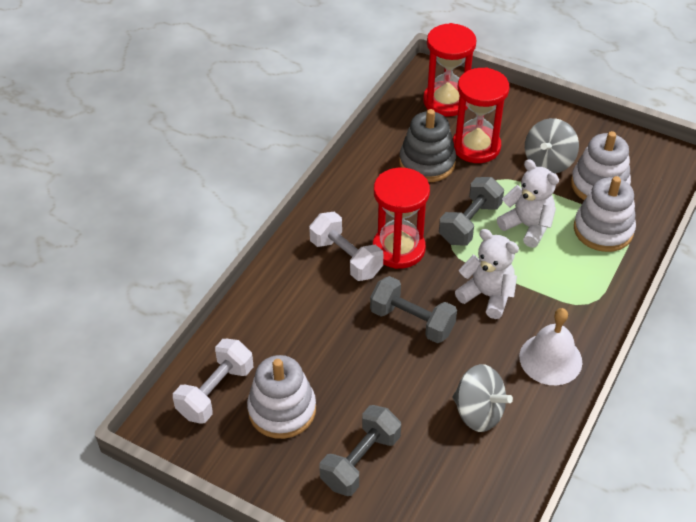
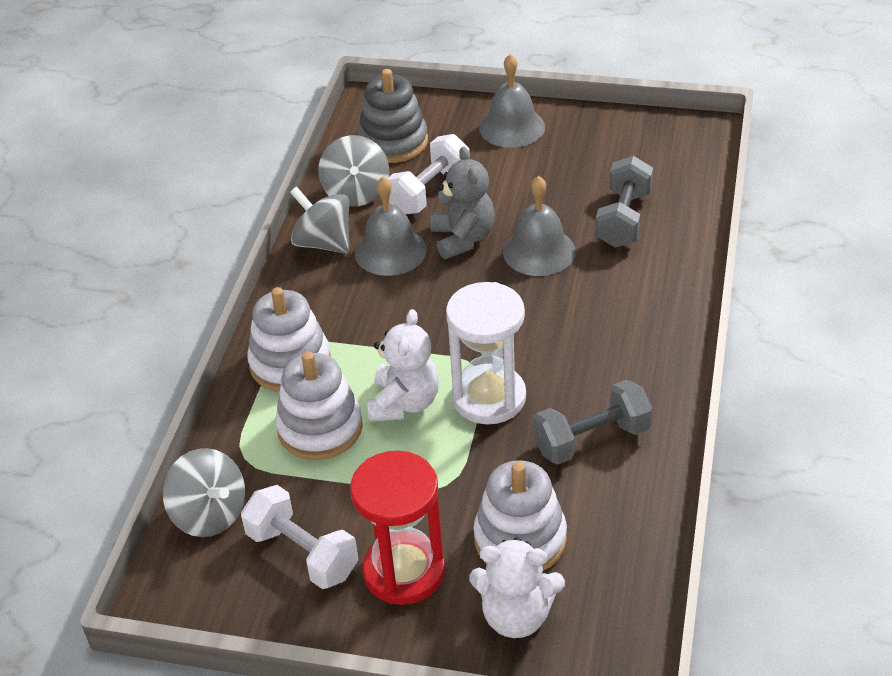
grey bell: 0 -> 3
grey dumbbell: 3 -> 2
grey spinning top: 2 -> 3
grey teddy bear: 0 -> 1
red hourglass: 3 -> 1
white bell: 1 -> 0
white hourglass: 0 -> 1

